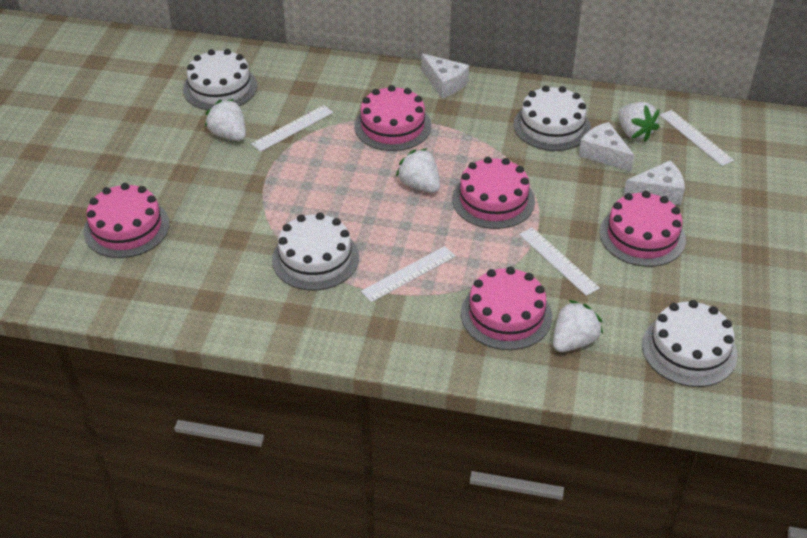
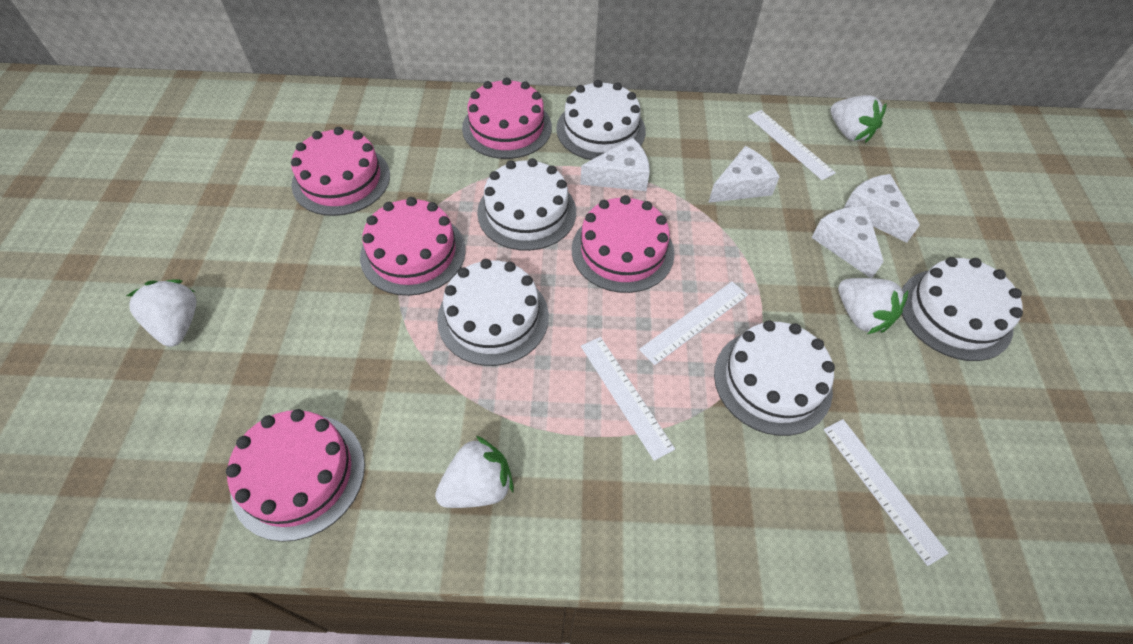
white cake: 4 -> 5
white cheese: 3 -> 4

